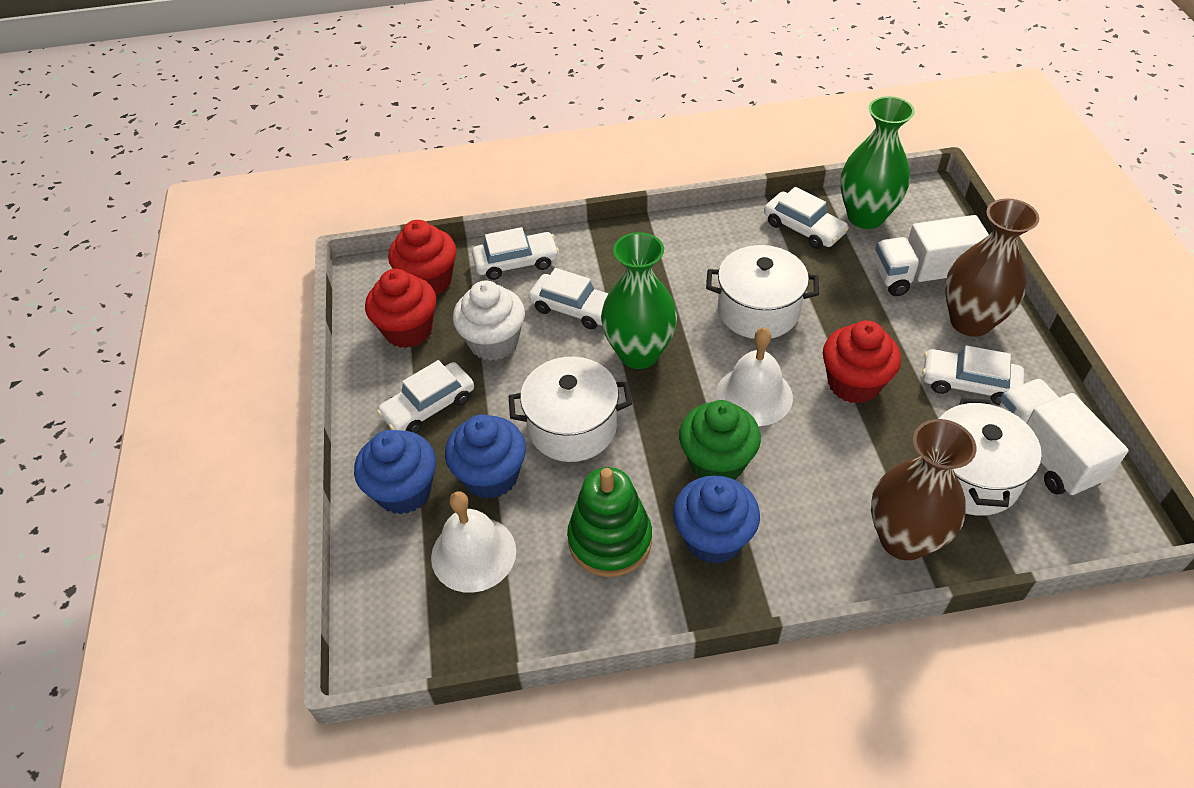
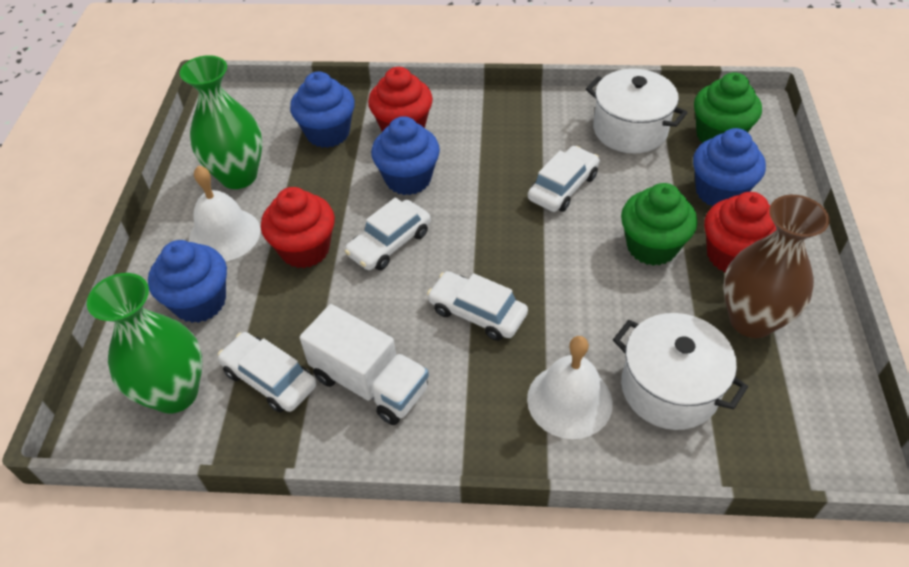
blue cupcake: 3 -> 4
brown vase: 2 -> 1
green cupcake: 1 -> 2
green stacking toy: 1 -> 0
white car: 5 -> 4
white cupcake: 1 -> 0
white pot: 3 -> 2
white truck: 2 -> 1

